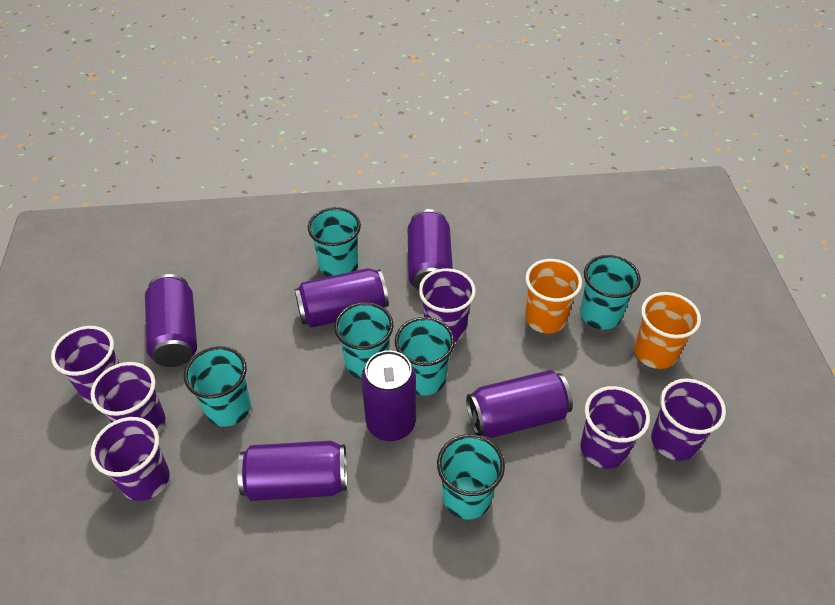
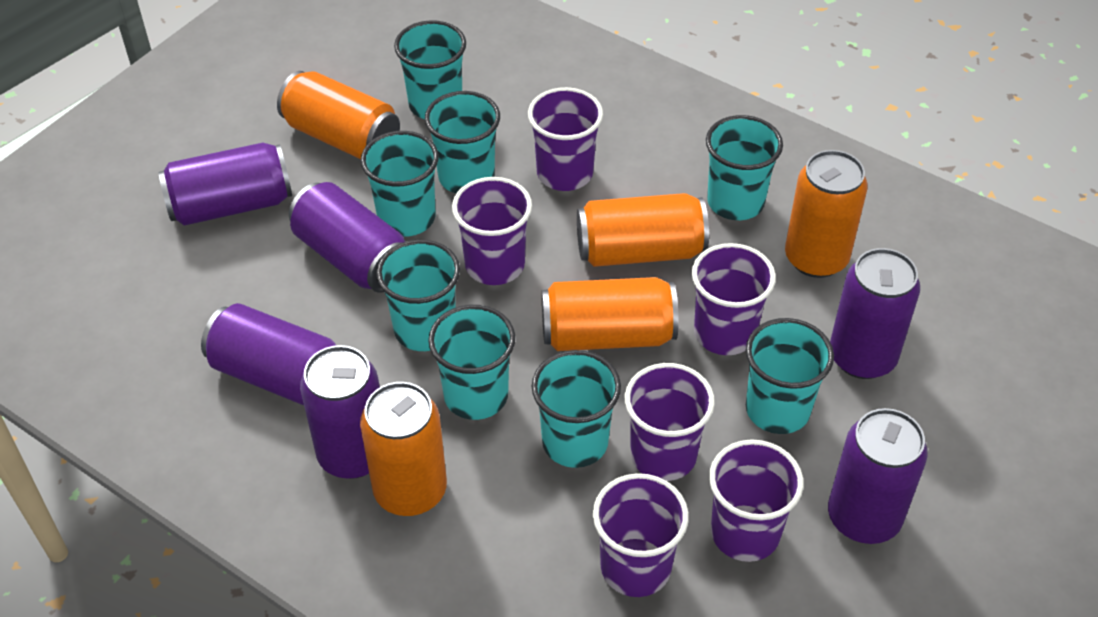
orange can: 0 -> 5
orange cup: 2 -> 0
turquoise cup: 6 -> 8

